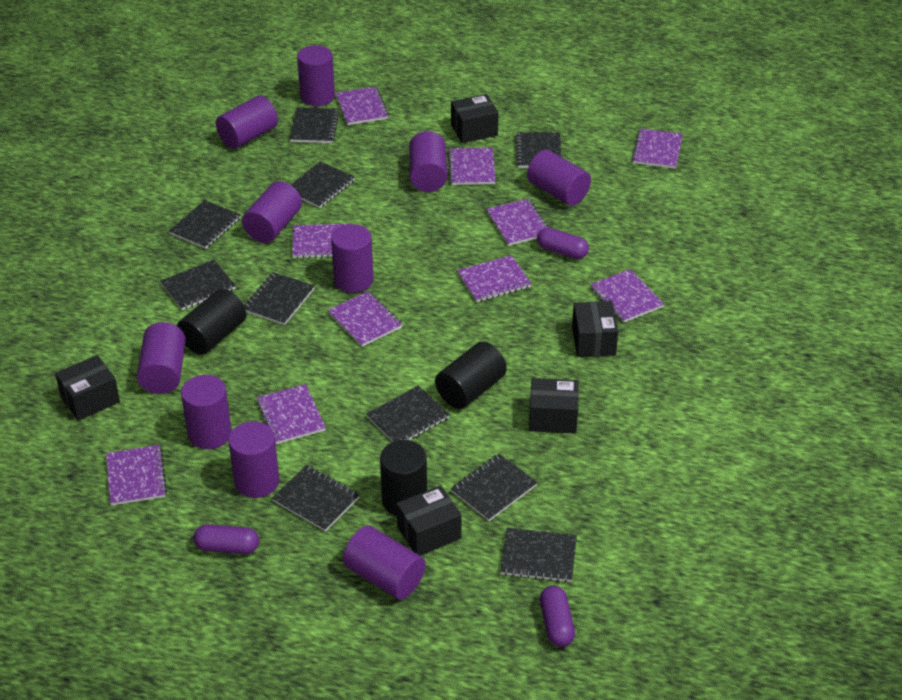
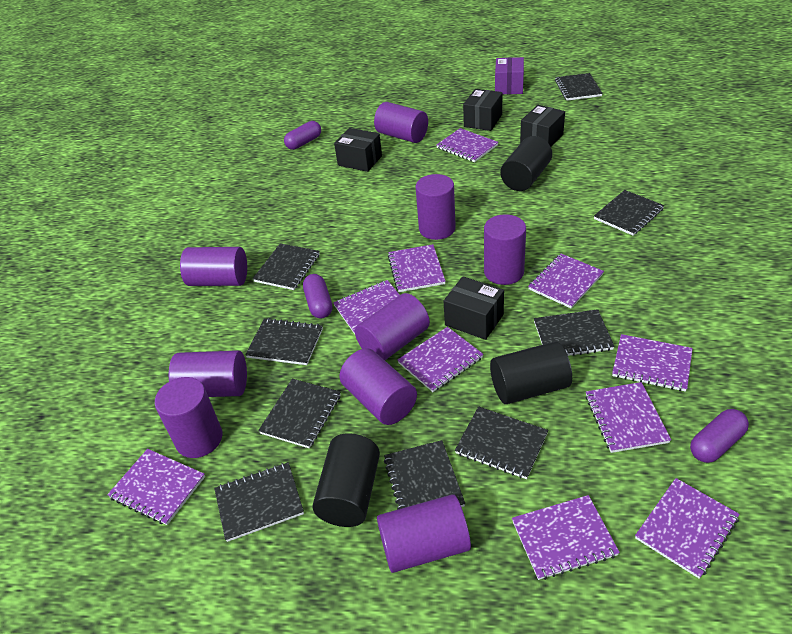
black box: 5 -> 4
black notebook: 10 -> 9
purple box: 0 -> 1
purple cylinder: 10 -> 9

